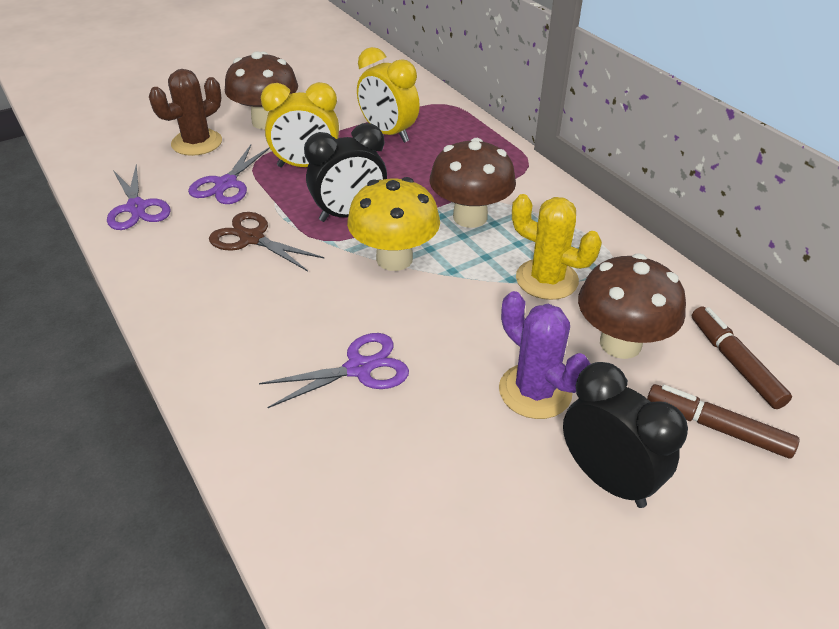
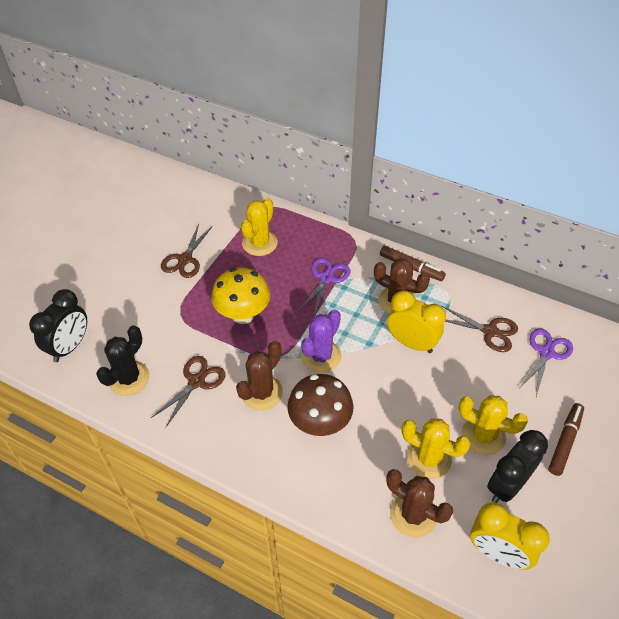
black cactus: 0 -> 1
brown cactus: 1 -> 3
brown mushroom: 3 -> 1
brown scissors: 1 -> 3
purple scissors: 3 -> 2
yellow cactus: 1 -> 3

